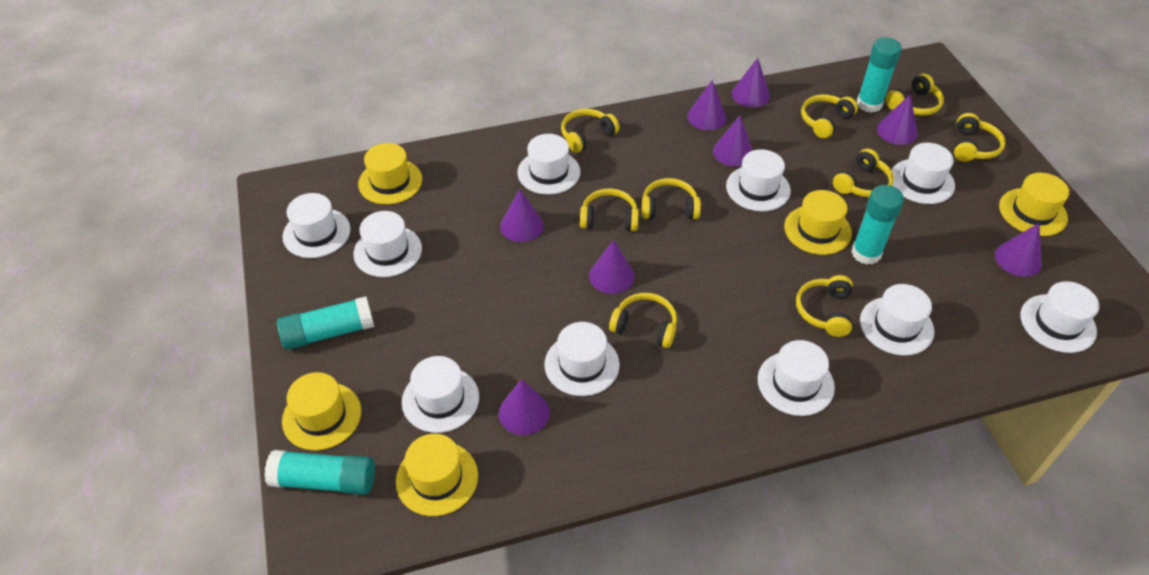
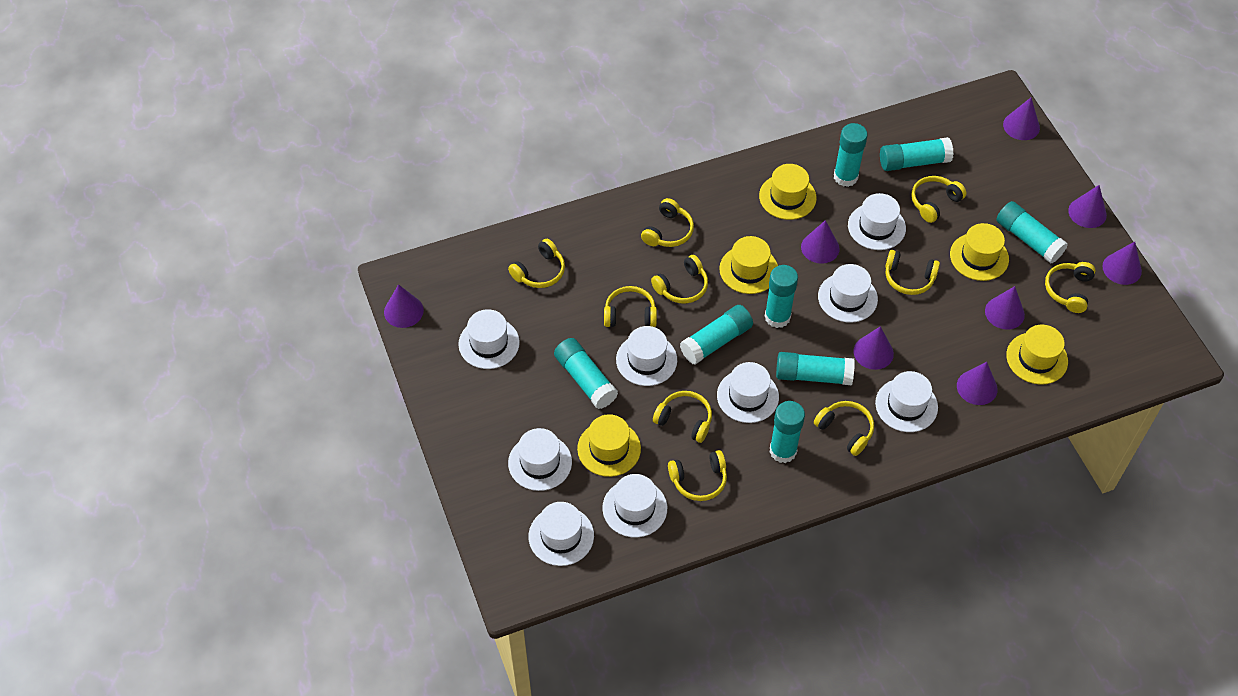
turquoise glue stick: 4 -> 8
white hat: 10 -> 9
yellow headphones: 9 -> 10

